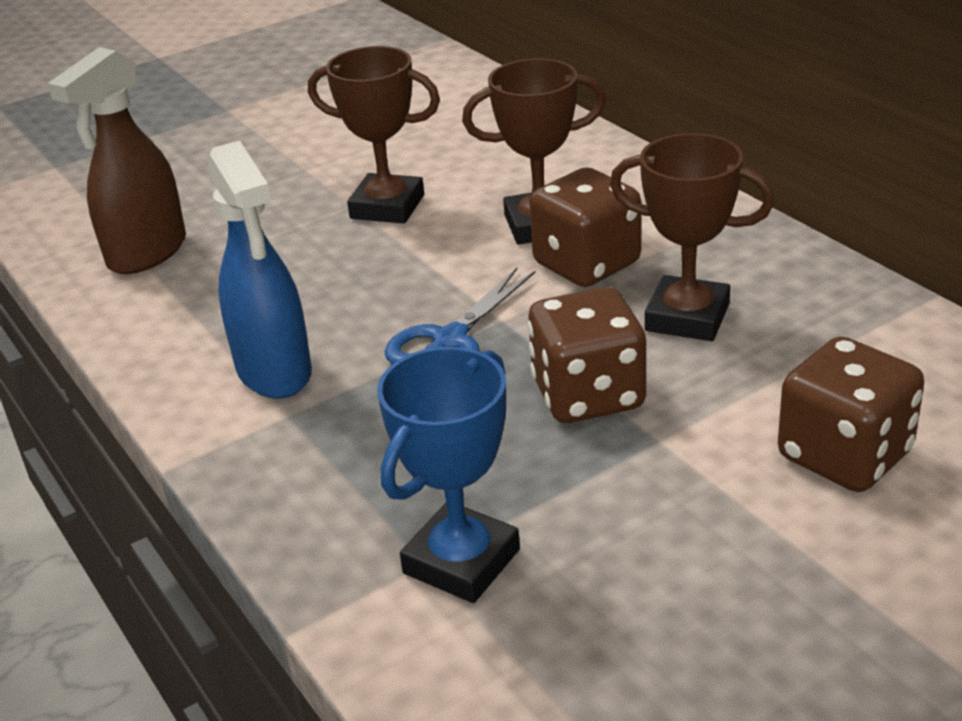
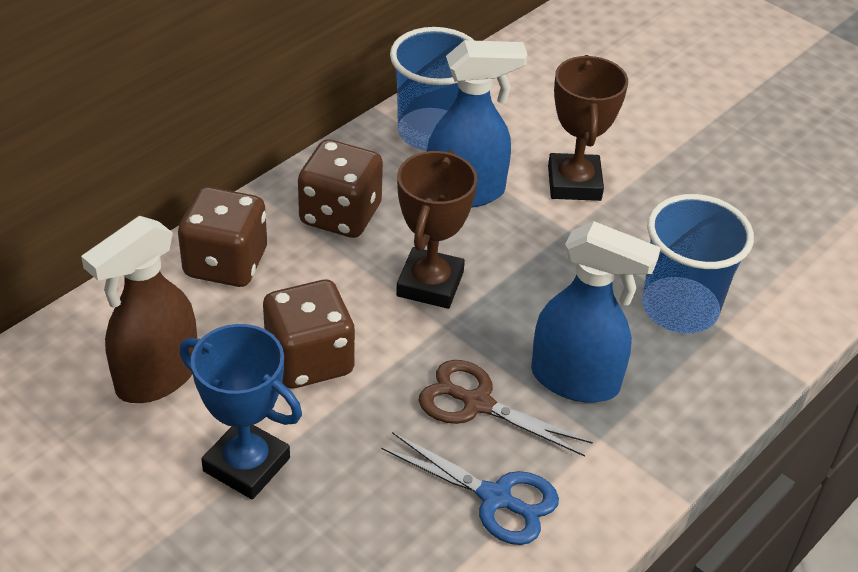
blue cup: 0 -> 2
blue spray bottle: 1 -> 2
brown scissors: 0 -> 1
brown trophy: 3 -> 2

